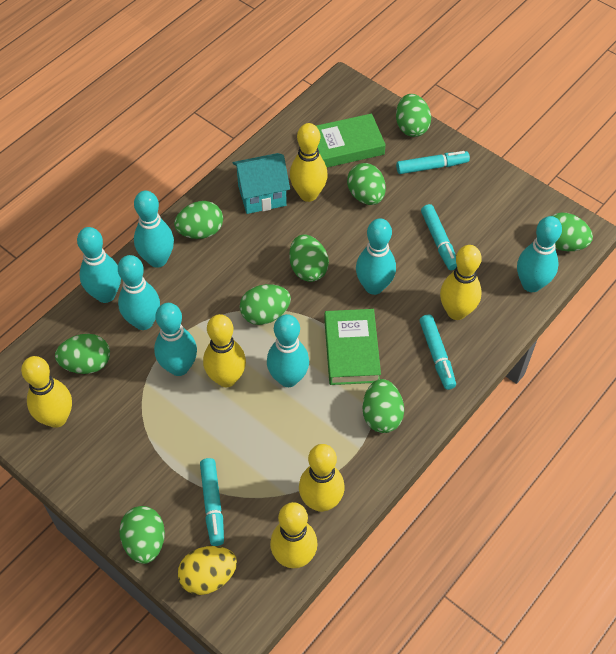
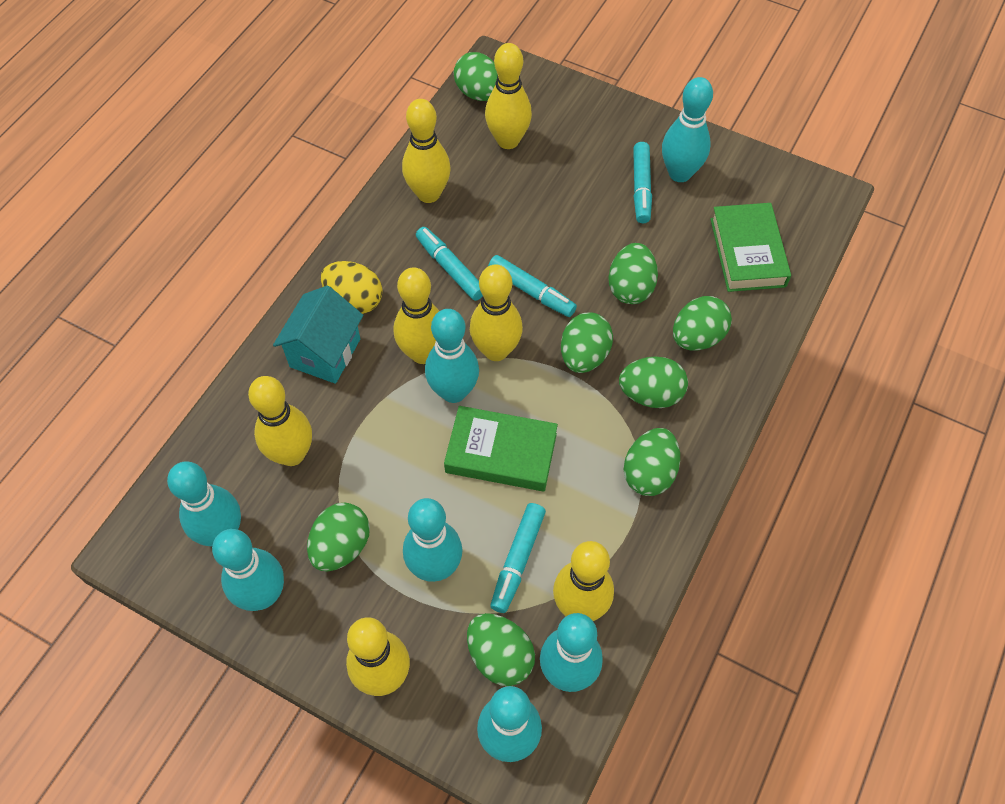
green egg: 9 -> 8
yellow bowling pin: 6 -> 7

